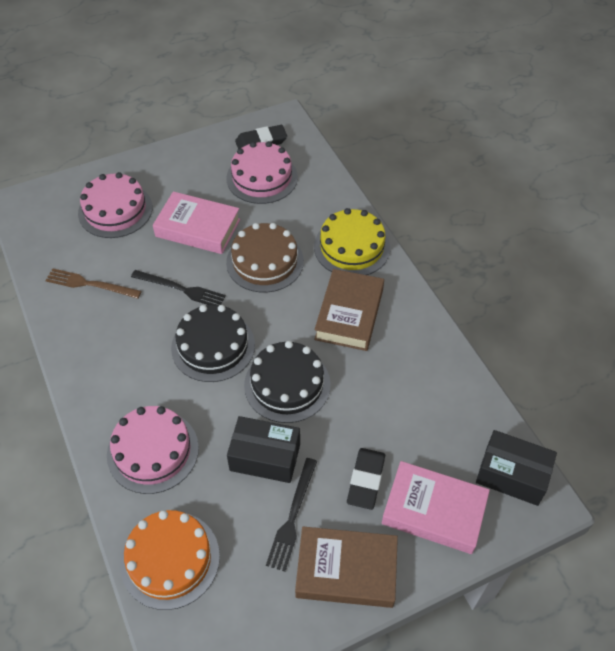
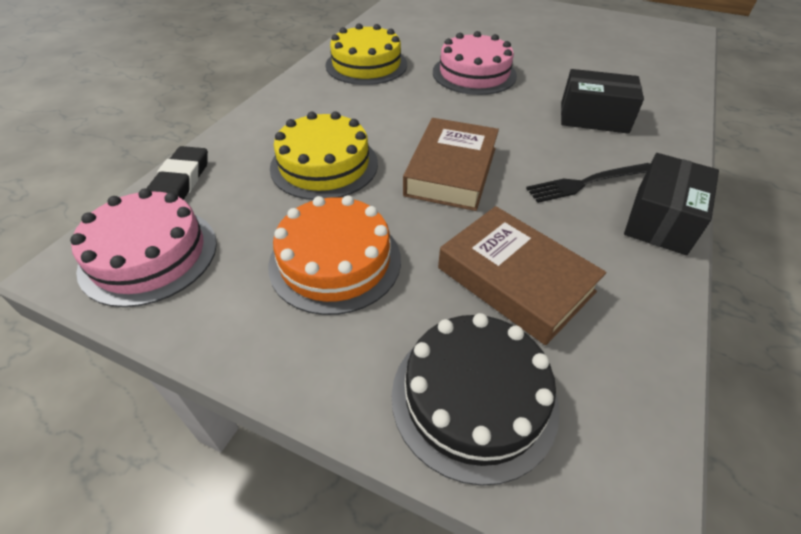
black cake: 2 -> 1
black eraser: 2 -> 1
black fork: 2 -> 1
brown cake: 1 -> 0
brown fork: 1 -> 0
pink book: 2 -> 0
pink cake: 3 -> 2
yellow cake: 1 -> 2

